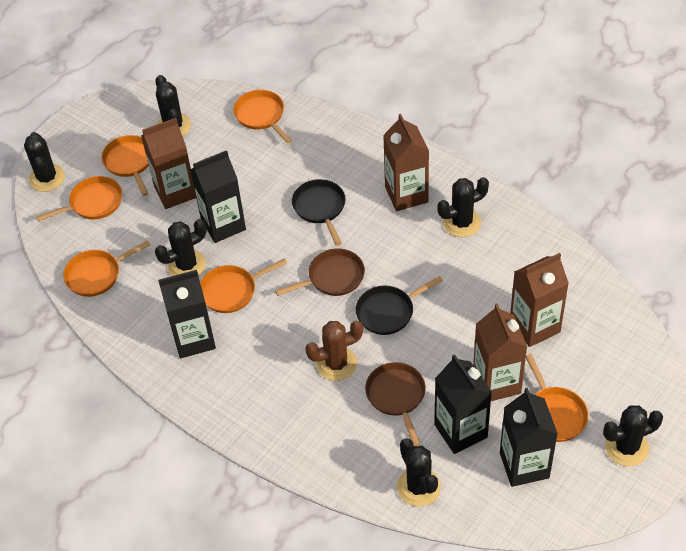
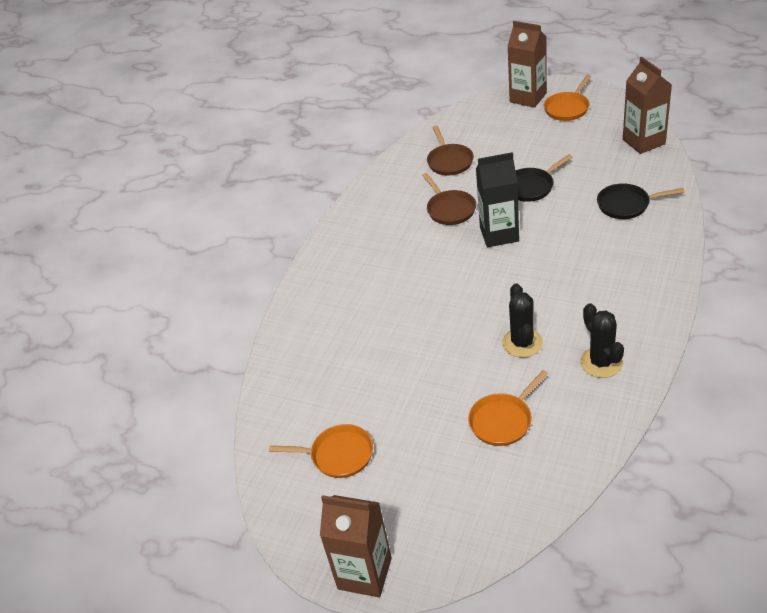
black cactus: 6 -> 2
black carton: 4 -> 1
brown cactus: 1 -> 0
brown carton: 4 -> 3
orange pan: 6 -> 3

